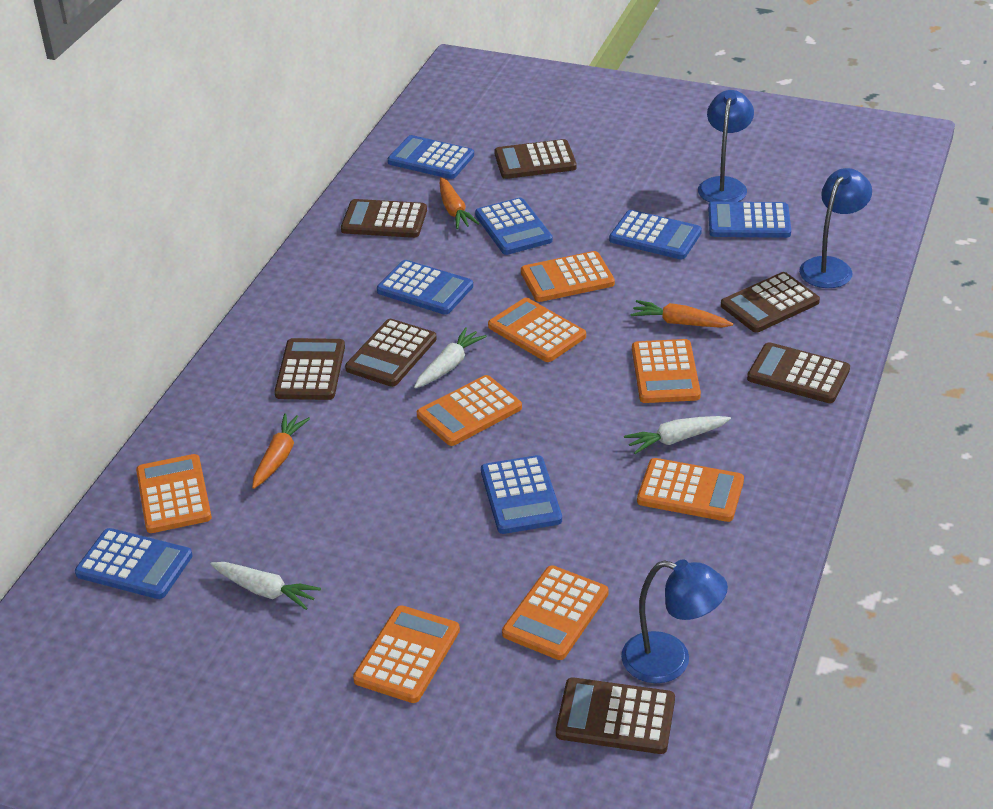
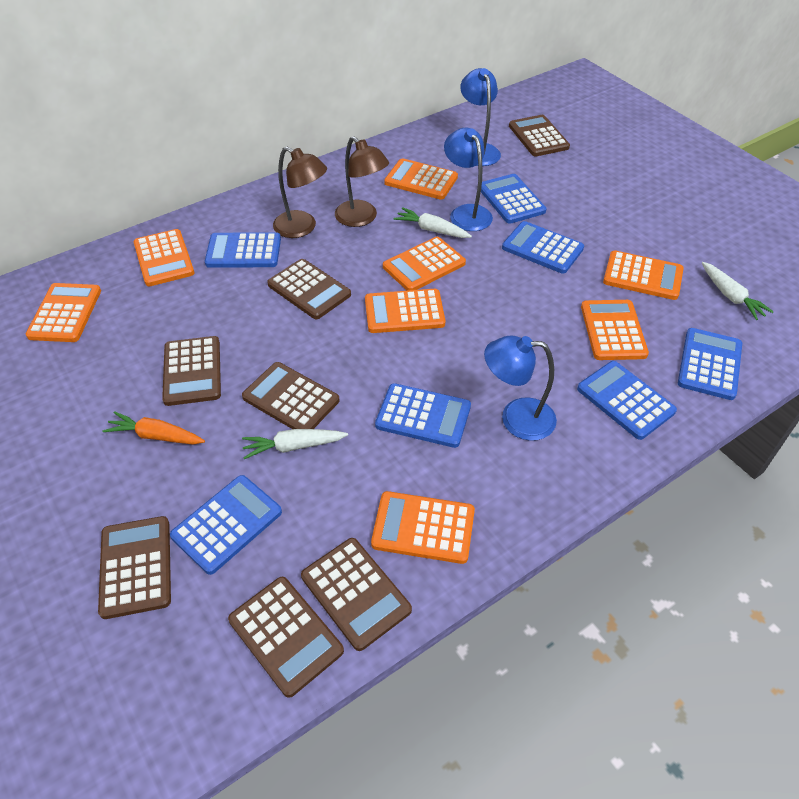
brown lamp: 0 -> 2
orange carrot: 3 -> 1

